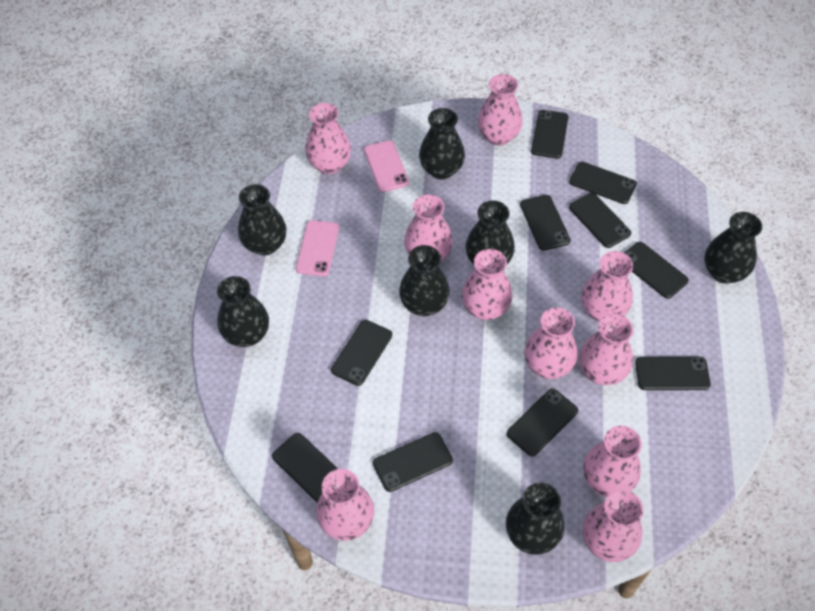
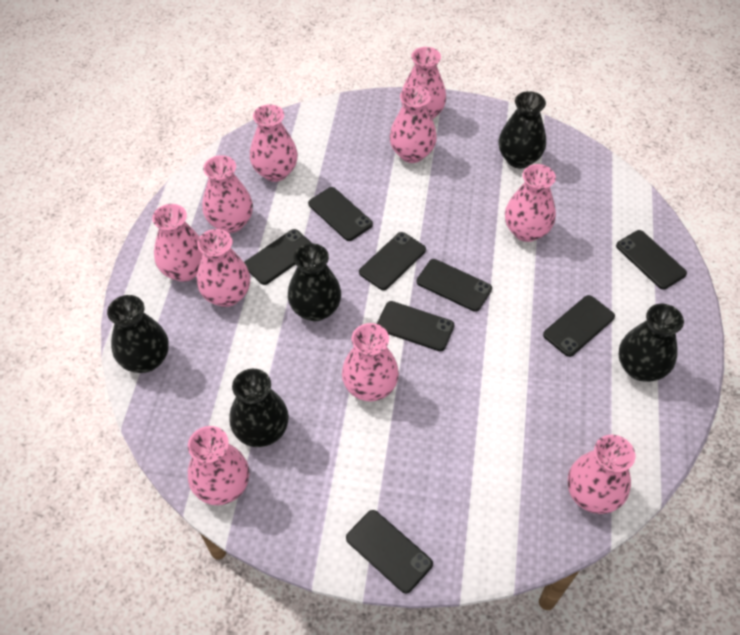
black phone: 10 -> 8
black vase: 7 -> 5
pink phone: 2 -> 0

